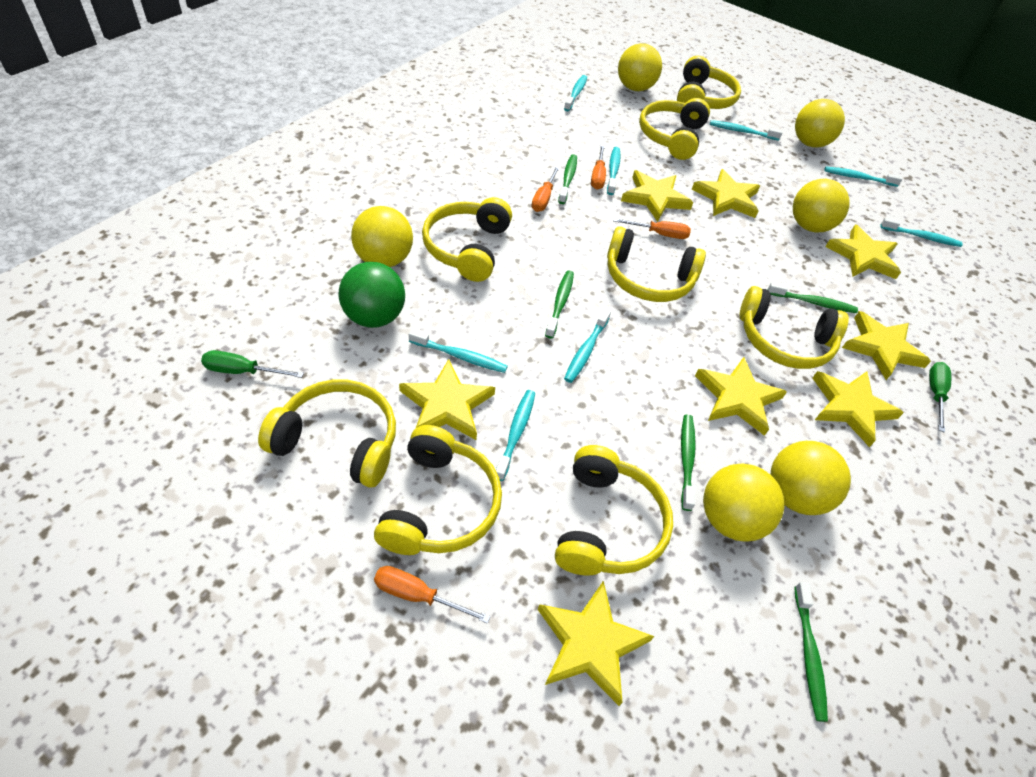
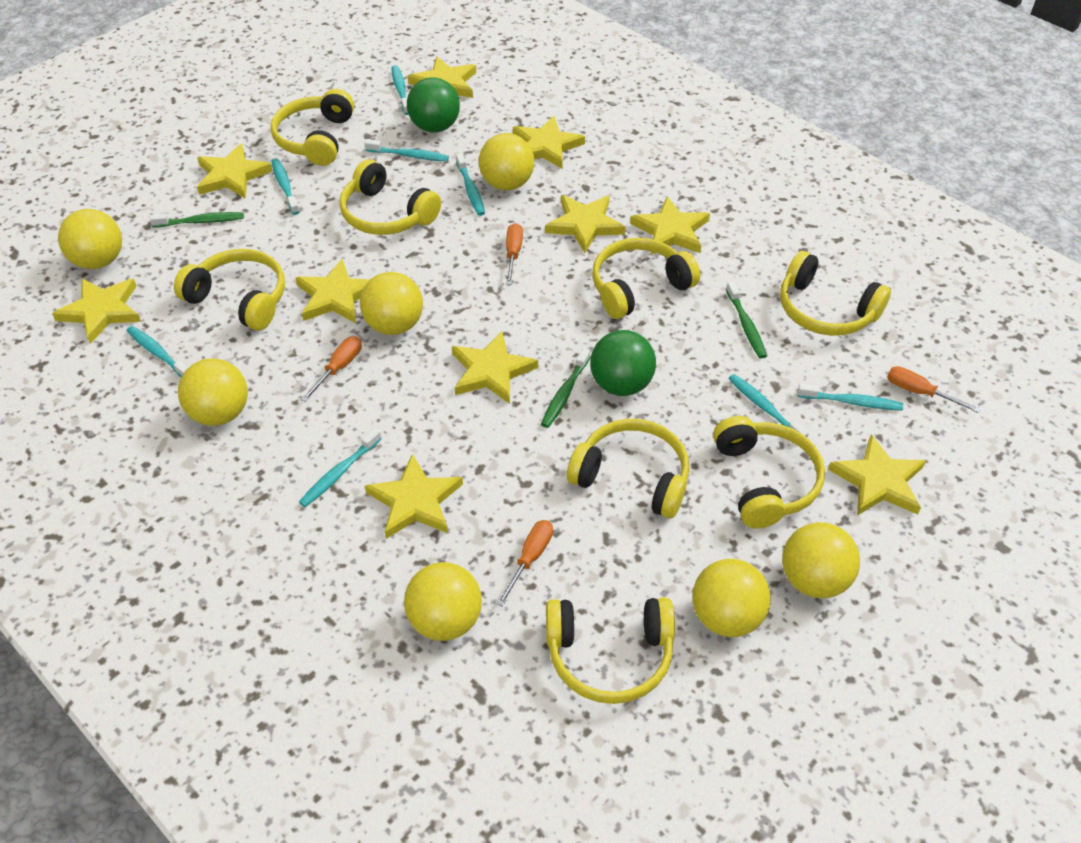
green ball: 1 -> 2
green screwdriver: 2 -> 0
green toothbrush: 5 -> 3
yellow ball: 6 -> 7
yellow star: 8 -> 10

